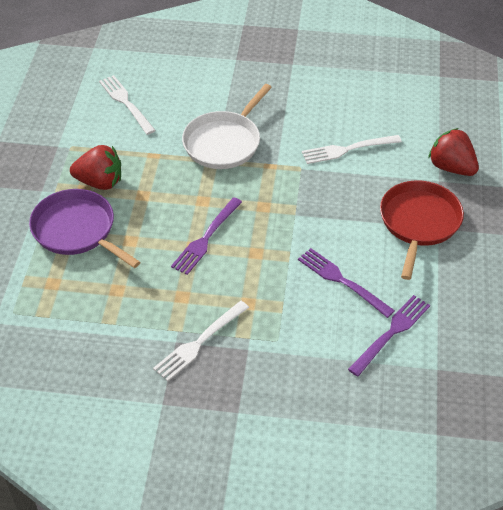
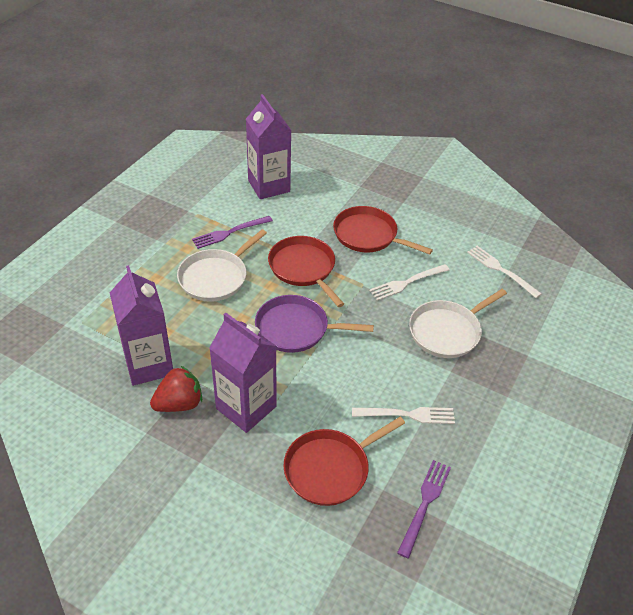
purple carton: 0 -> 3
purple fork: 3 -> 2
red pan: 1 -> 3
red strawberry: 2 -> 1
white pan: 1 -> 2

